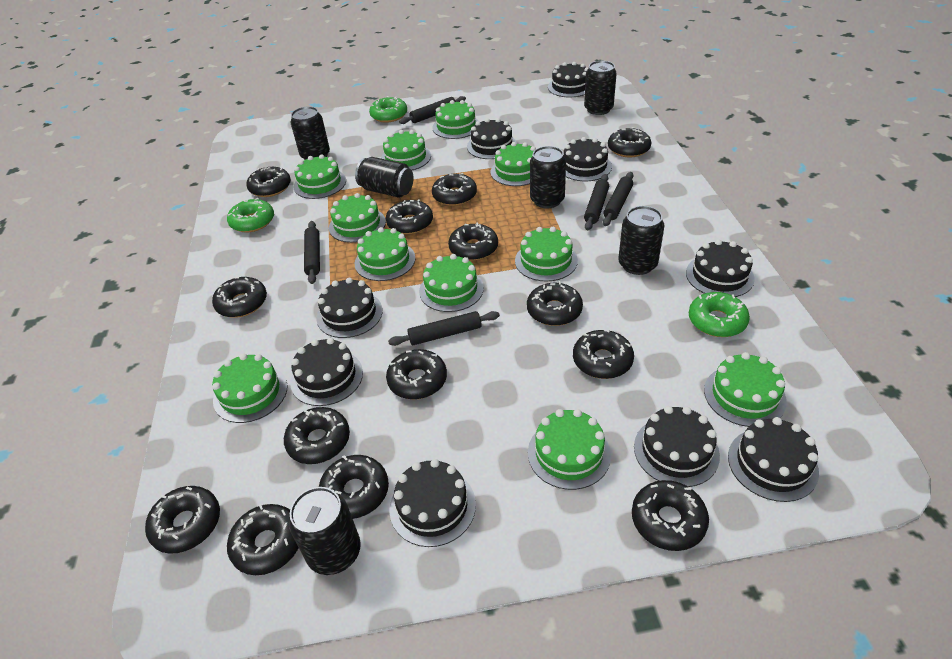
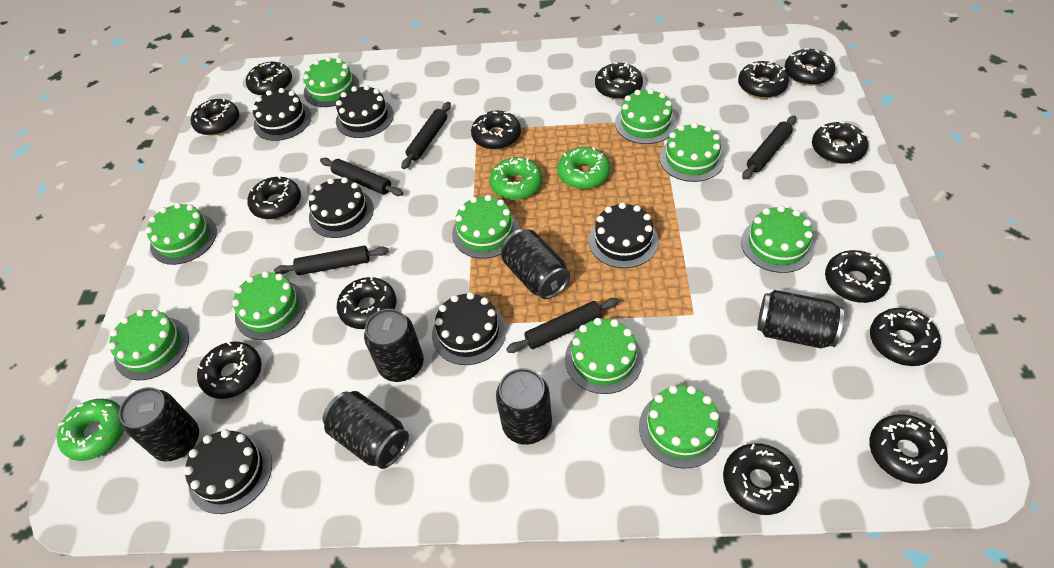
black cake: 9 -> 6
green cake: 11 -> 10

